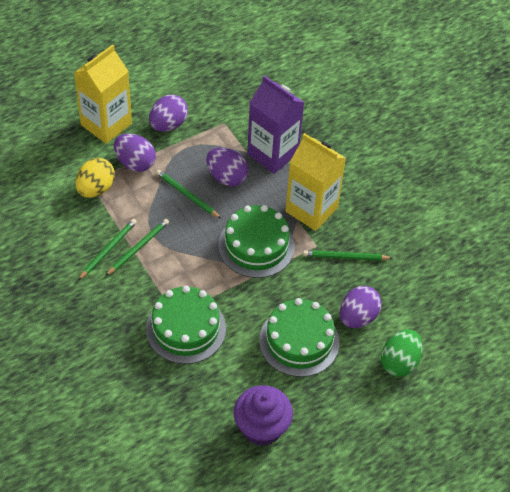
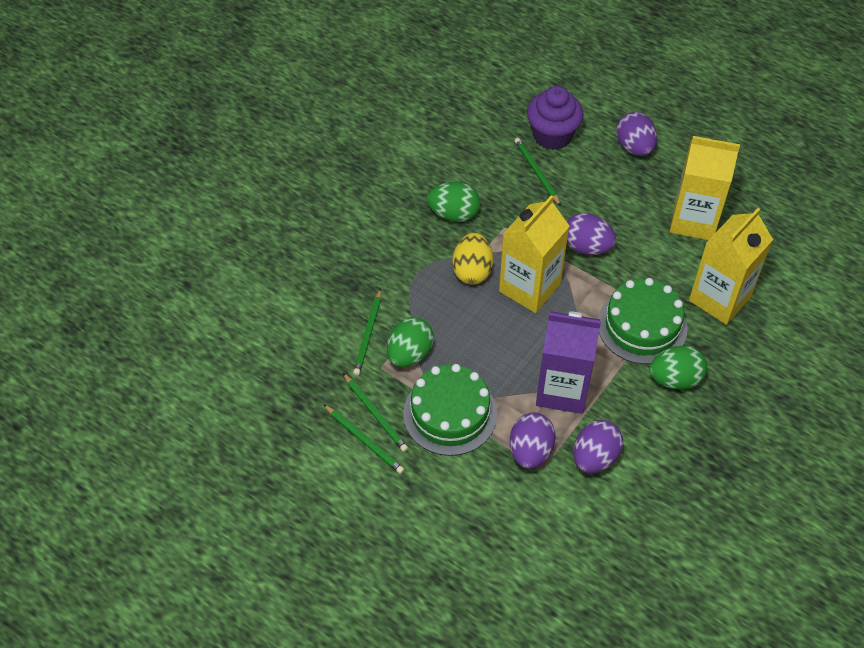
green cake: 3 -> 2
green egg: 1 -> 3
yellow carton: 2 -> 3

